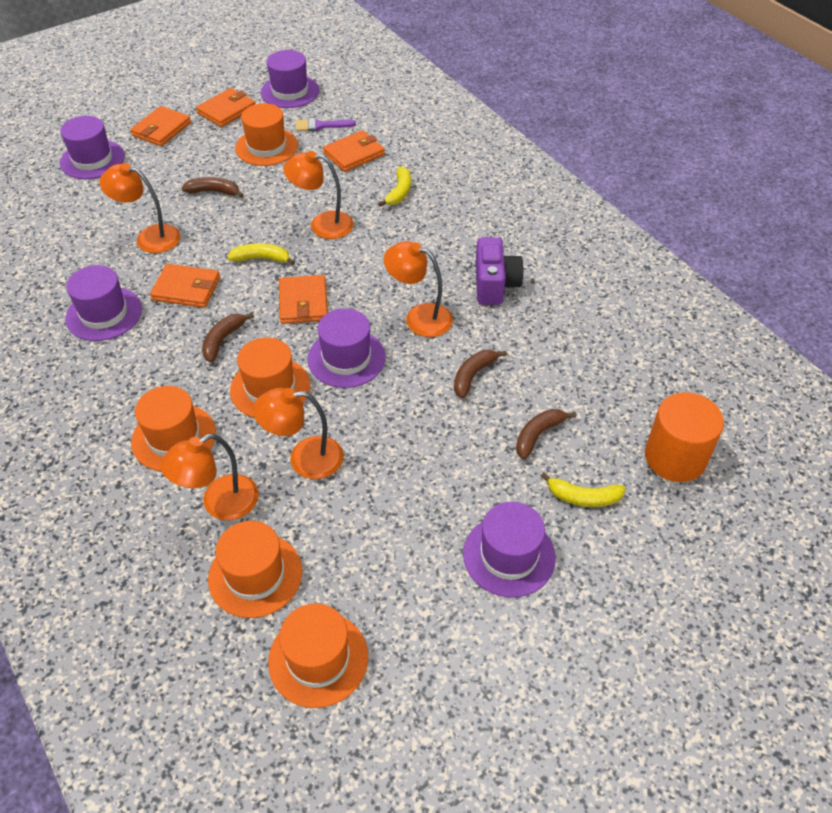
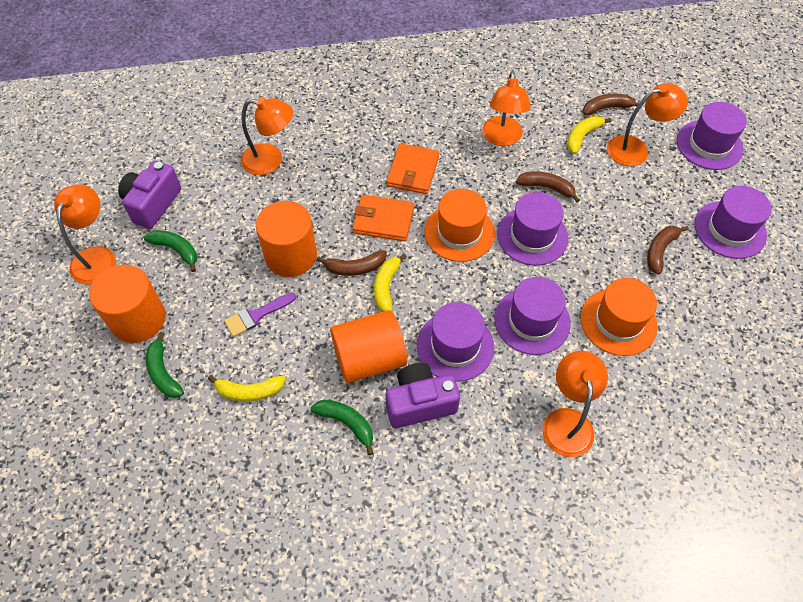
green banana: 0 -> 3
orange cylinder: 1 -> 3
orange hat: 5 -> 2
orange wallet: 5 -> 2
purple camera: 1 -> 2

